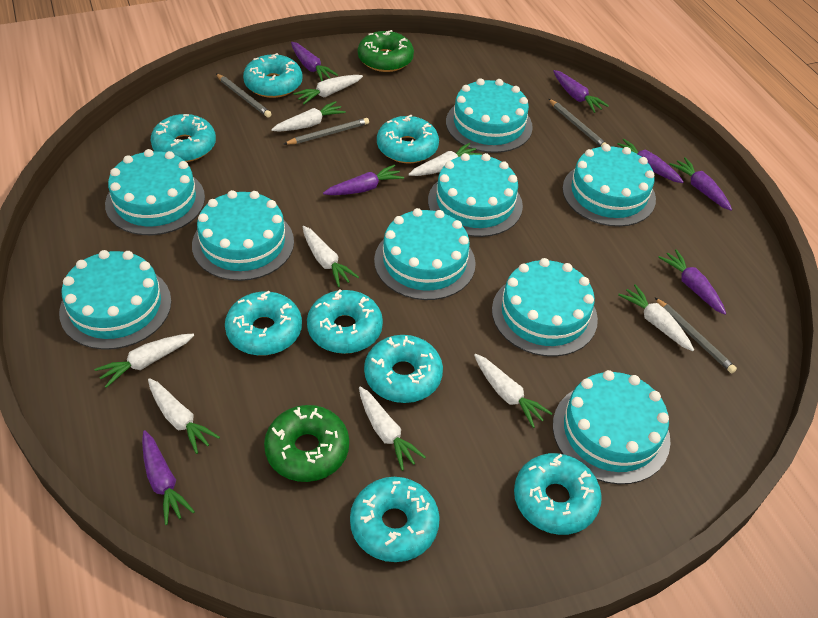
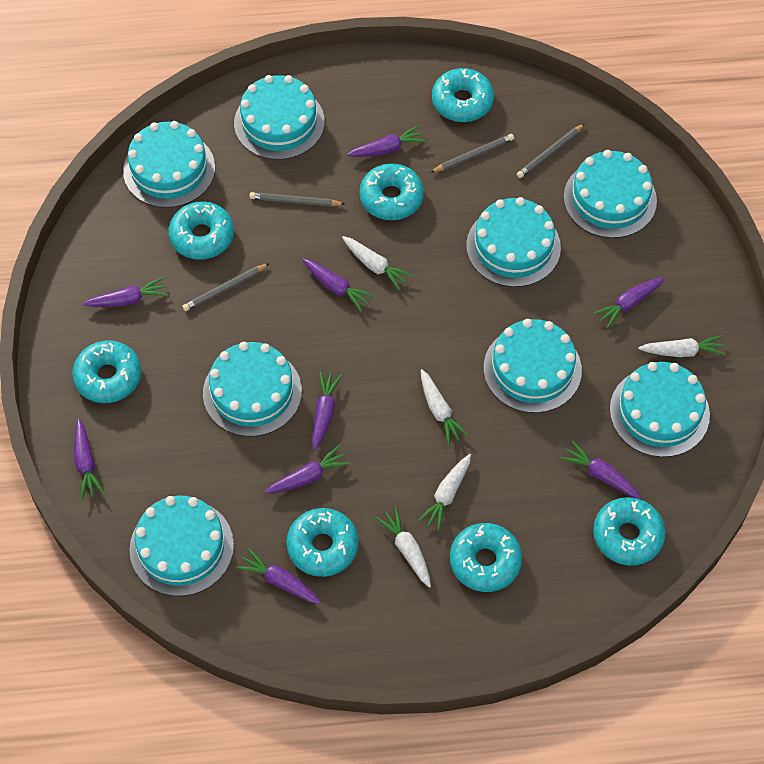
green donut: 2 -> 0
purple carrot: 7 -> 9
turquoise cake: 9 -> 8
turquoise donut: 8 -> 7
white carrot: 9 -> 5

